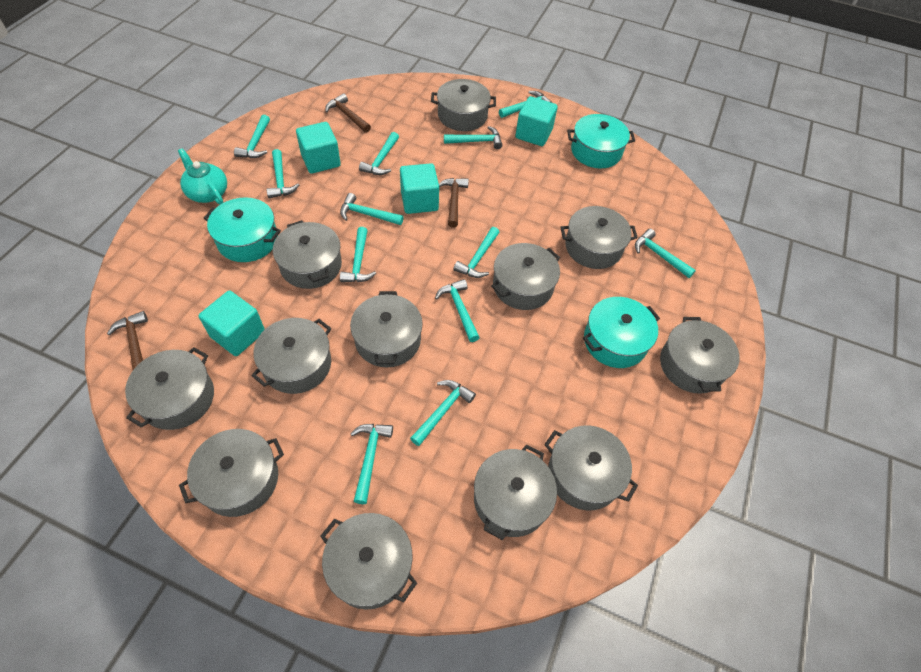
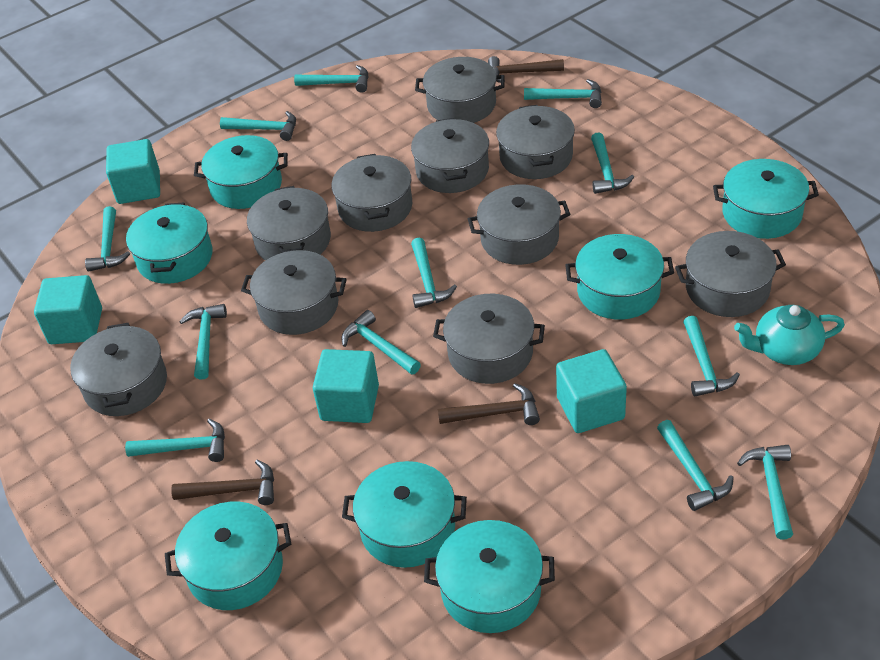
grey pot: 12 -> 10
turquoise pot: 3 -> 7

